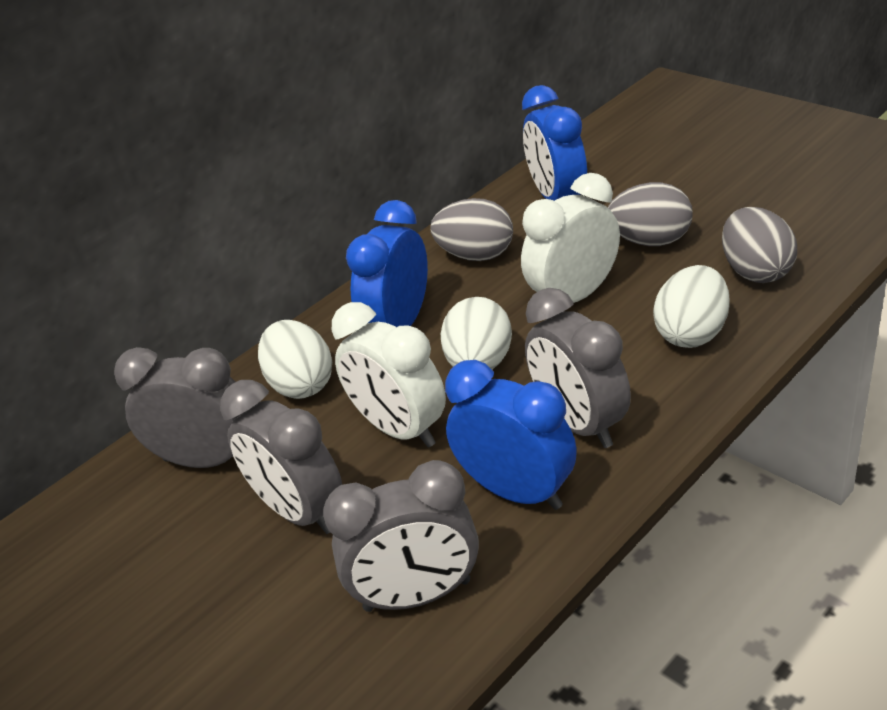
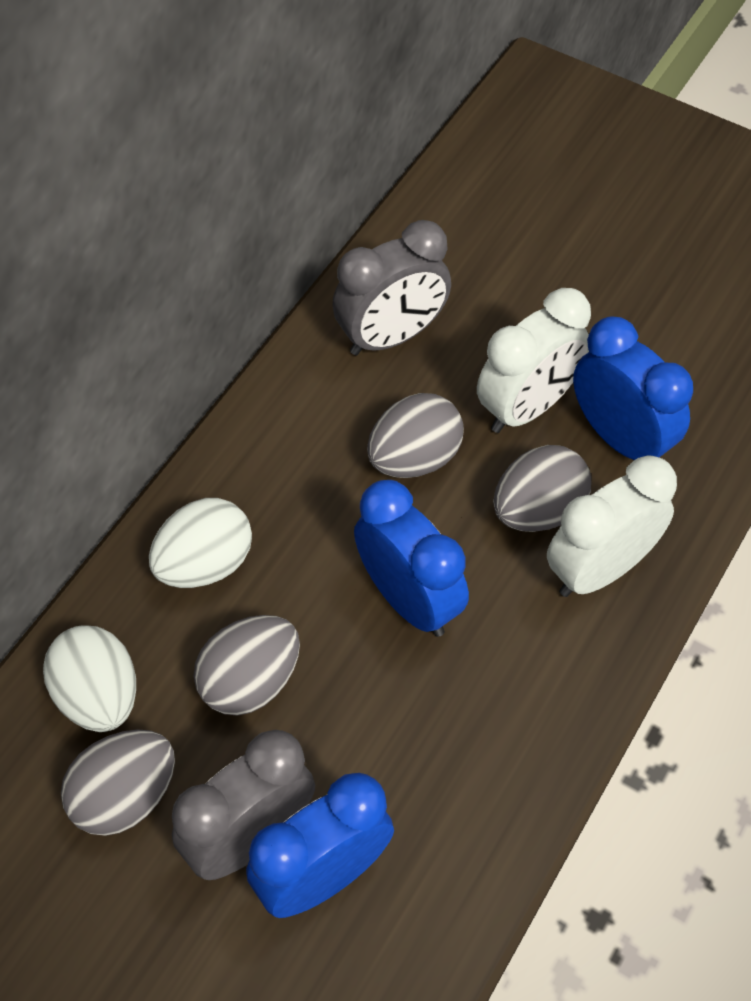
grey clock: 4 -> 2
grey egg: 3 -> 4
white egg: 3 -> 2

